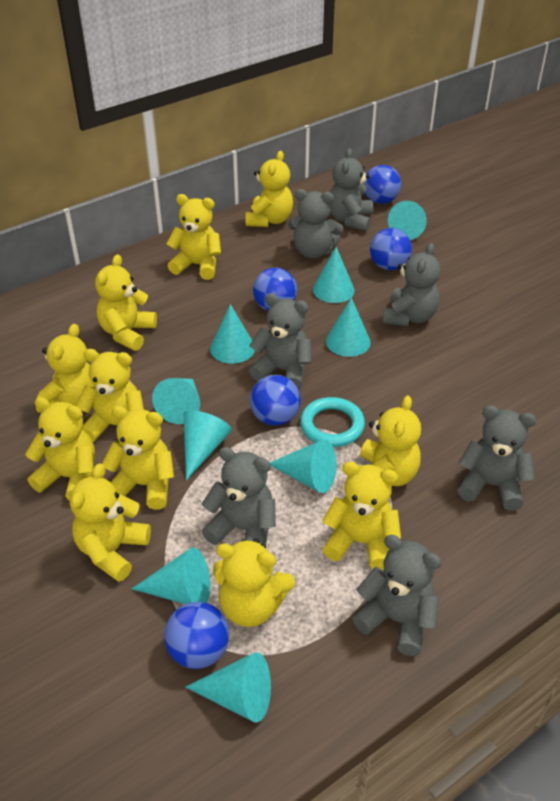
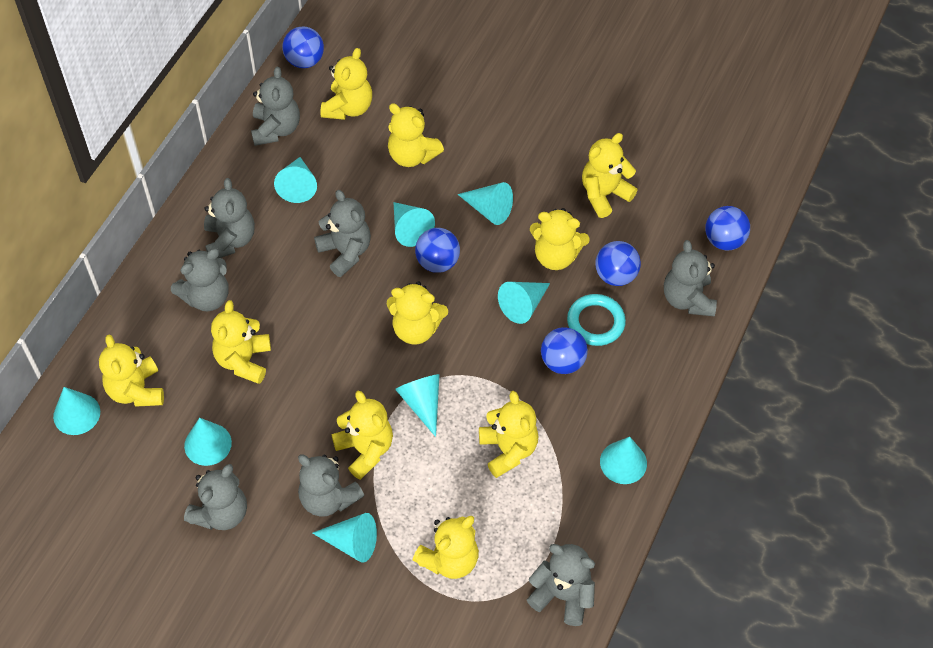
grey teddy bear: 7 -> 8
yellow teddy bear: 11 -> 10

